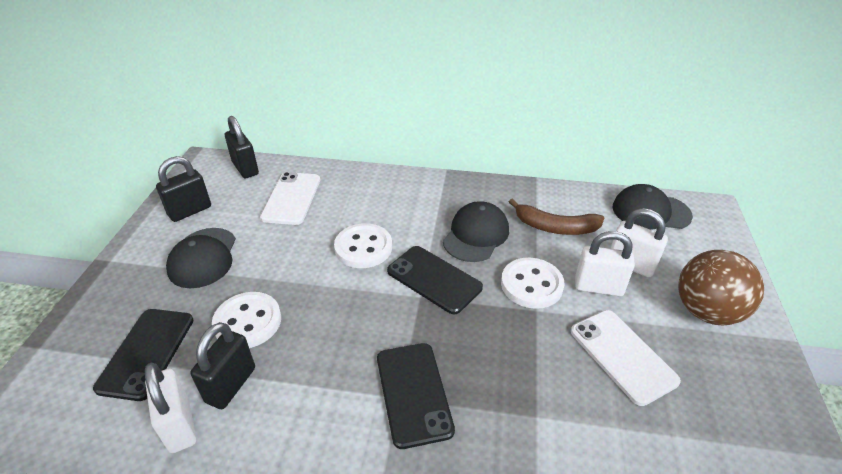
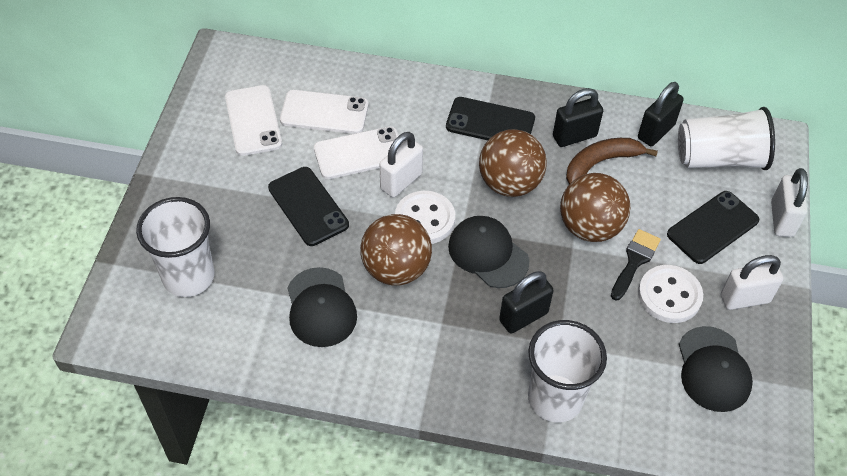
black brush: 0 -> 1
brown ball: 1 -> 3
white button: 3 -> 2
white cup: 0 -> 3
white phone: 2 -> 3

